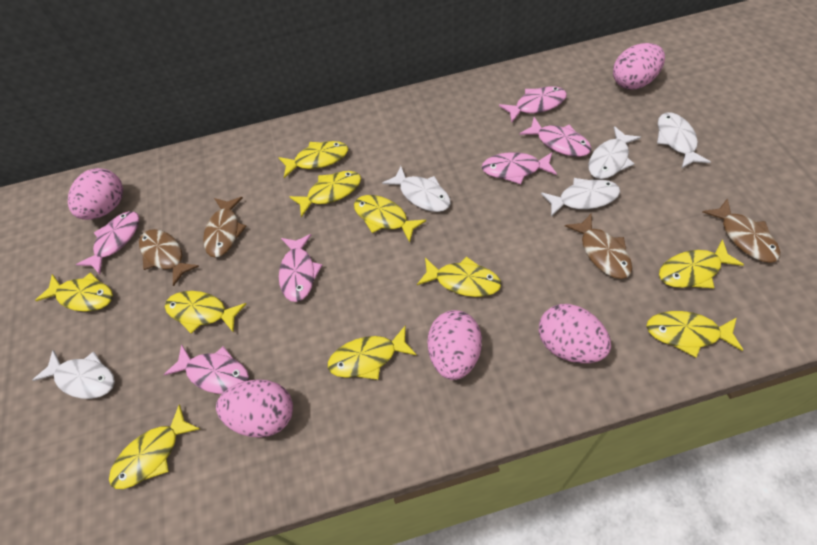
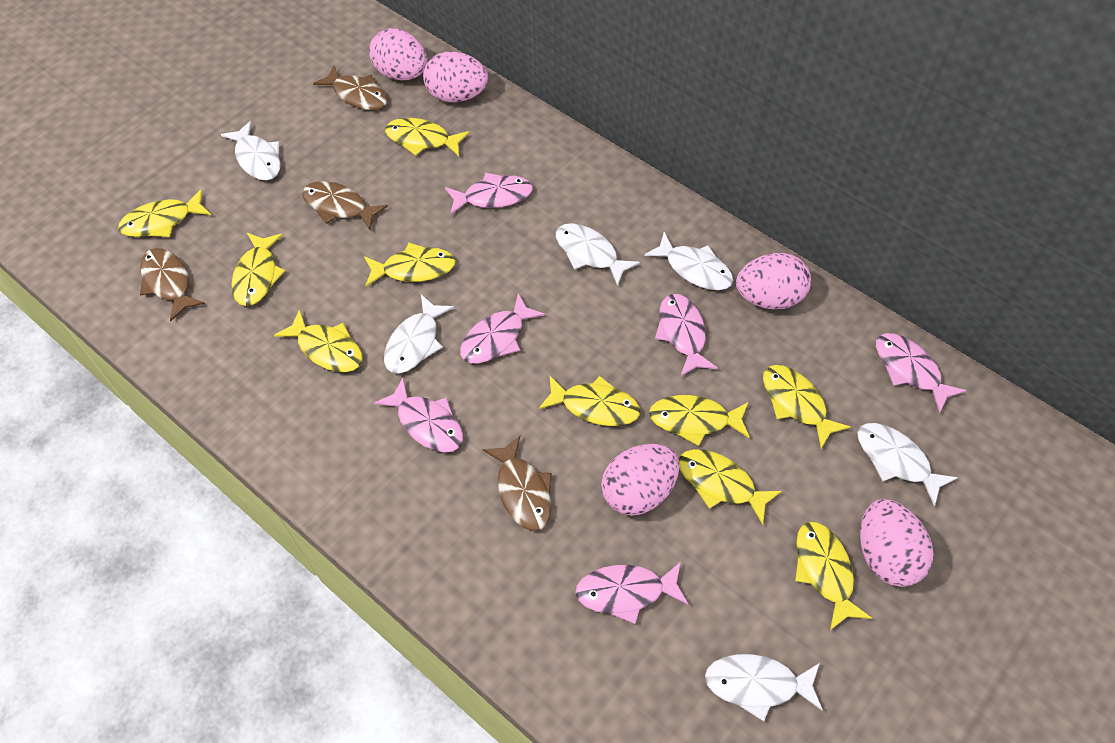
white fish: 5 -> 6

